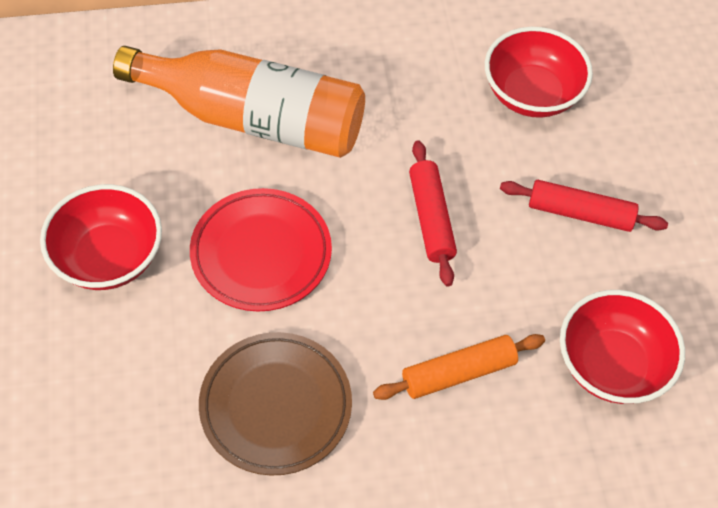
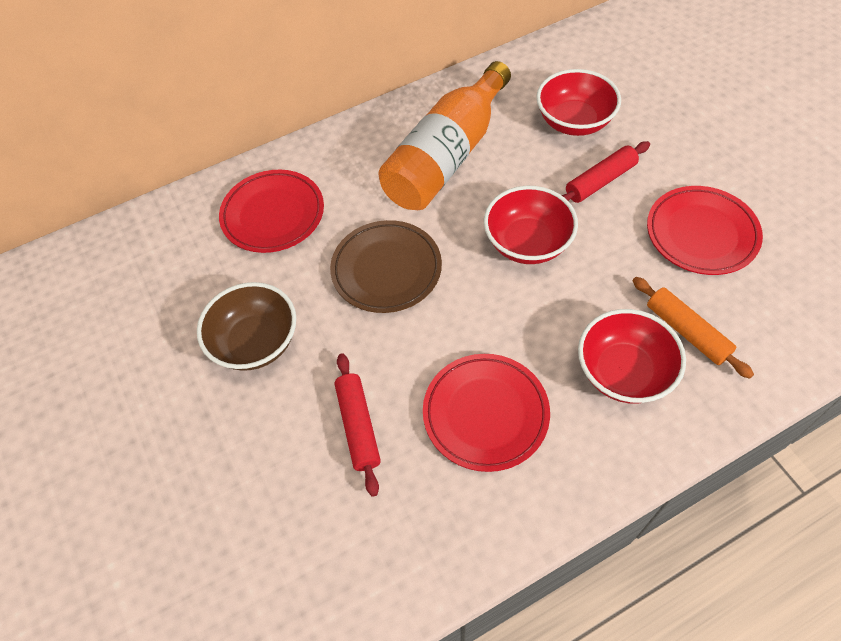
brown bowl: 0 -> 1
red plate: 1 -> 3

